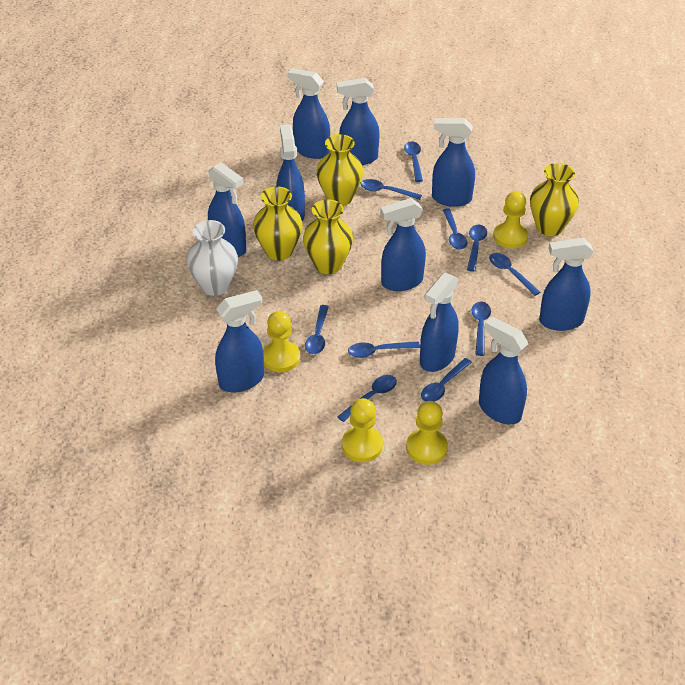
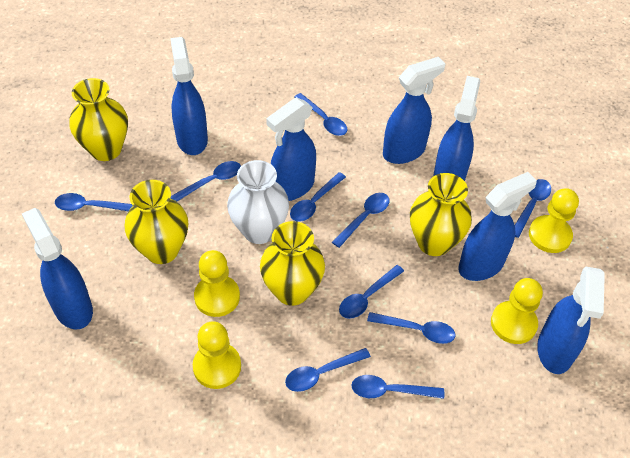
blue spray bottle: 10 -> 7

